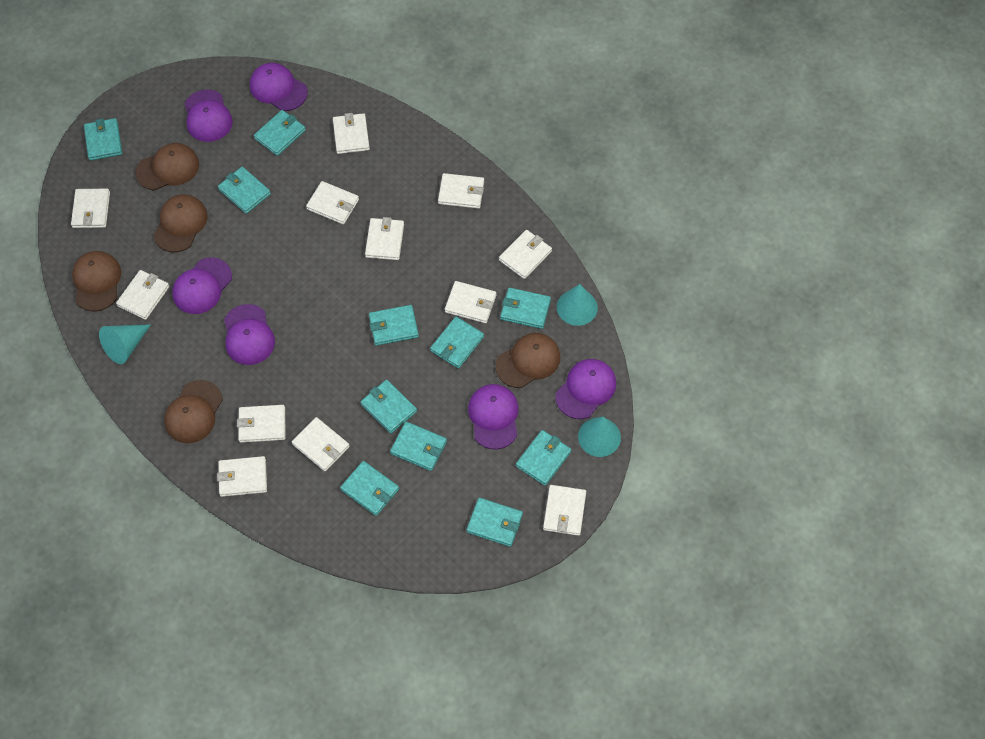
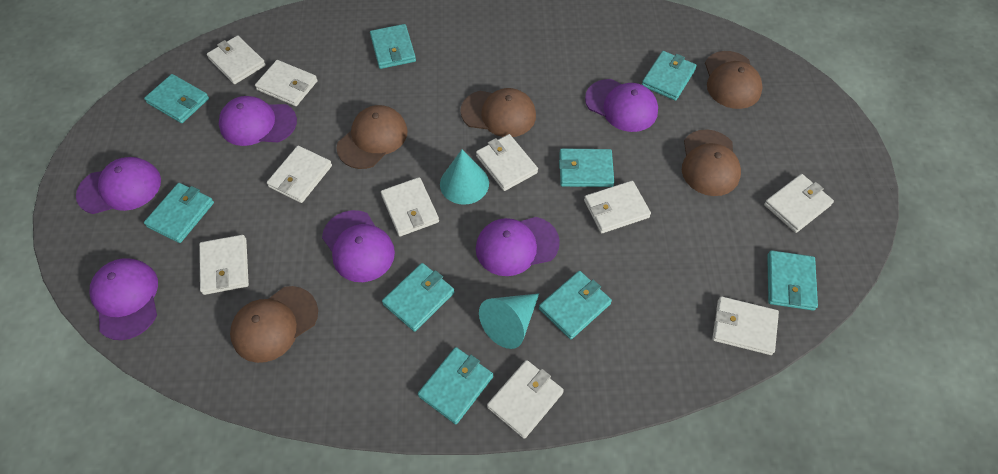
turquoise cone: 3 -> 2
turquoise wallet: 11 -> 9
white wallet: 12 -> 10

